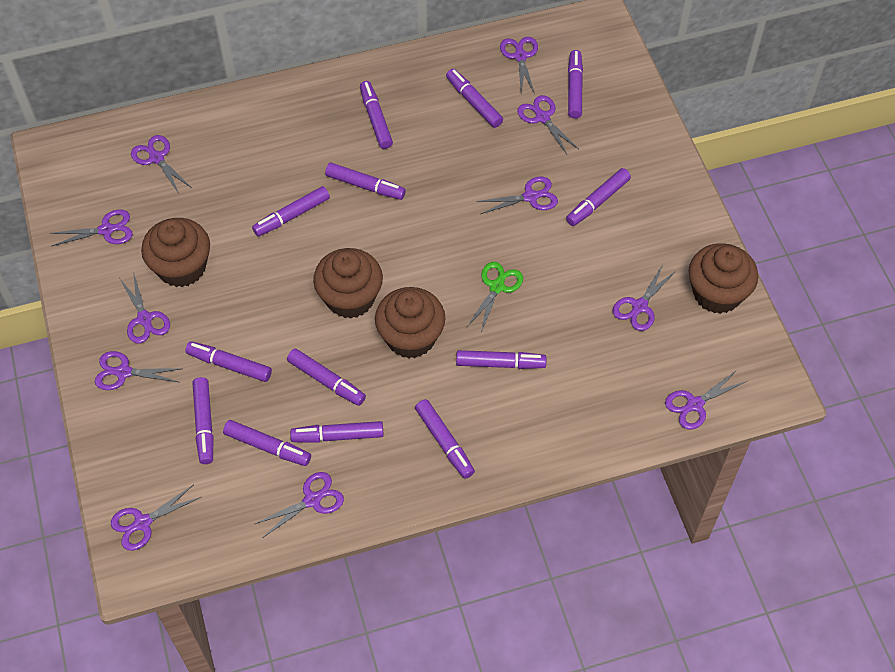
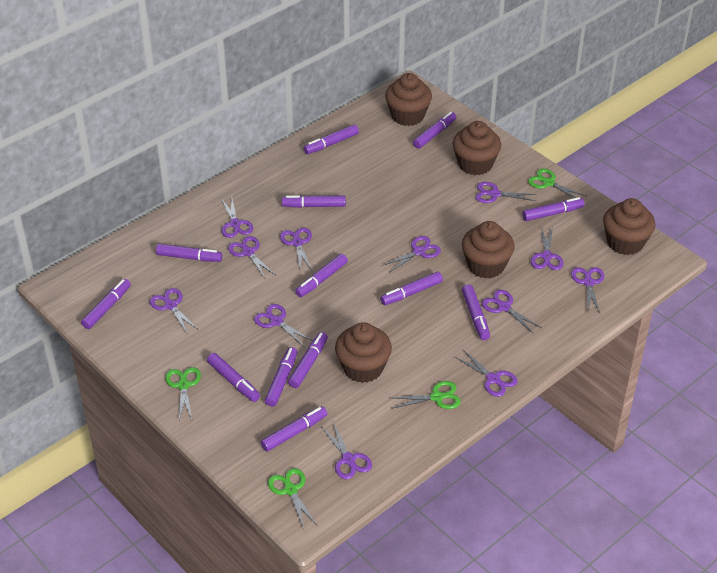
brown cupcake: 4 -> 5
green scissors: 1 -> 4
purple scissors: 11 -> 12

